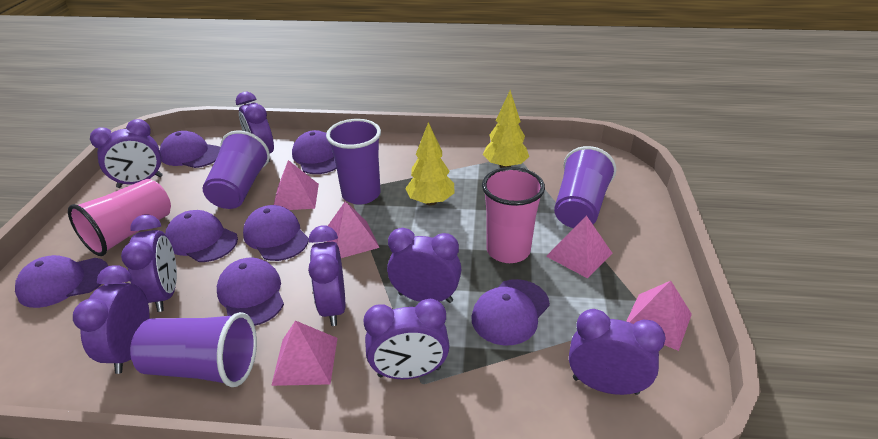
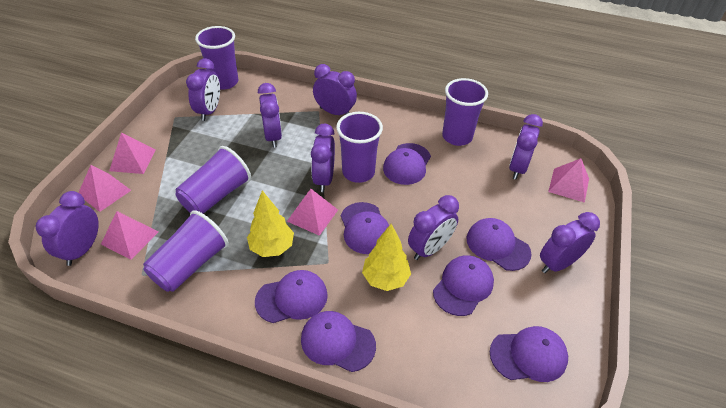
pink cup: 2 -> 0
purple cup: 4 -> 5

